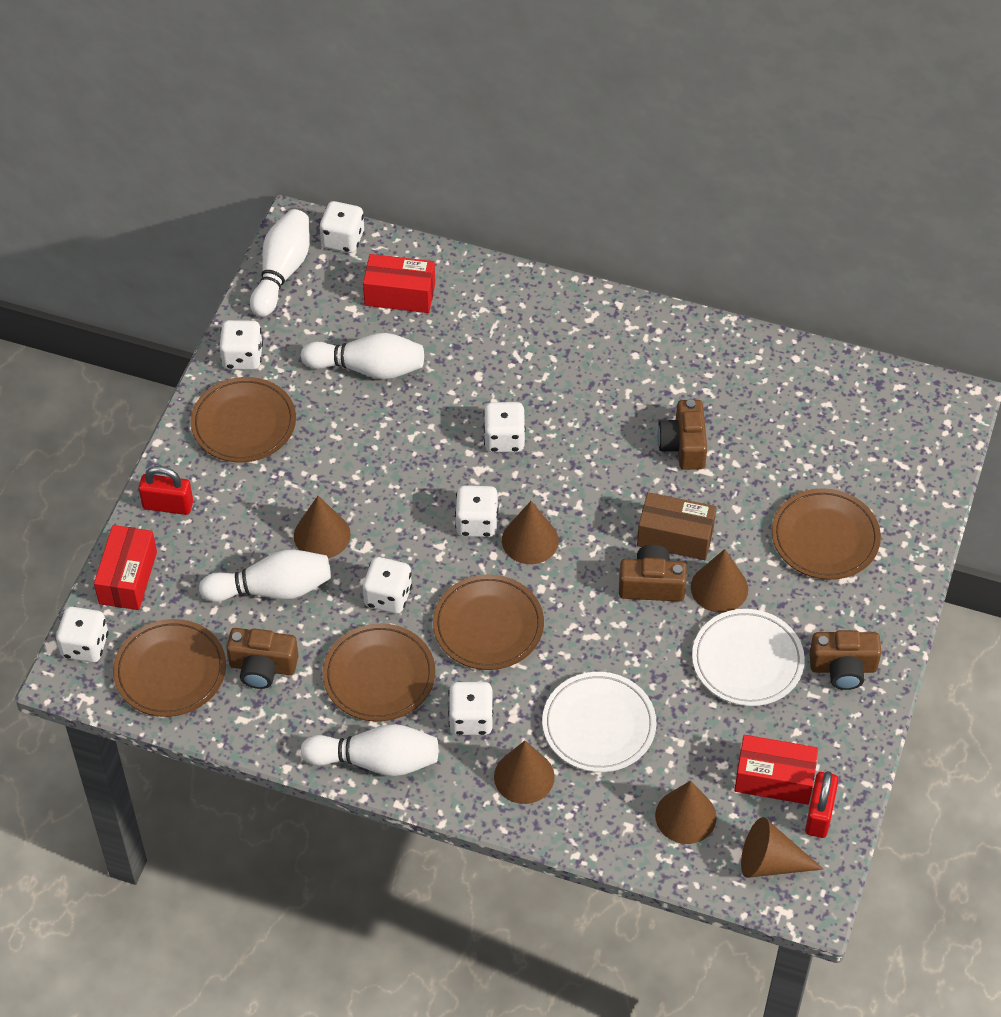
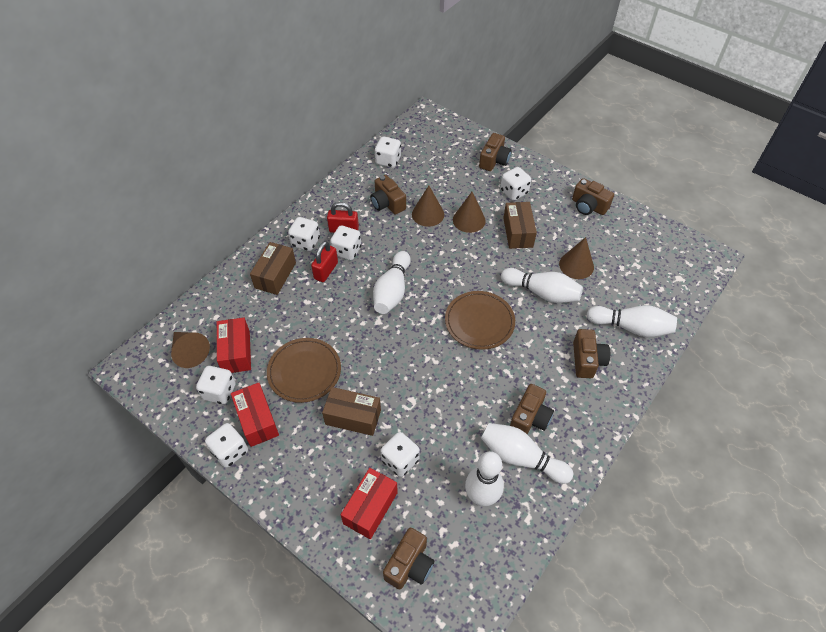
brown box: 1 -> 3
brown camera: 4 -> 6
brown cone: 6 -> 4
brown plate: 5 -> 2
white bowling pin: 4 -> 5
white plate: 2 -> 0

